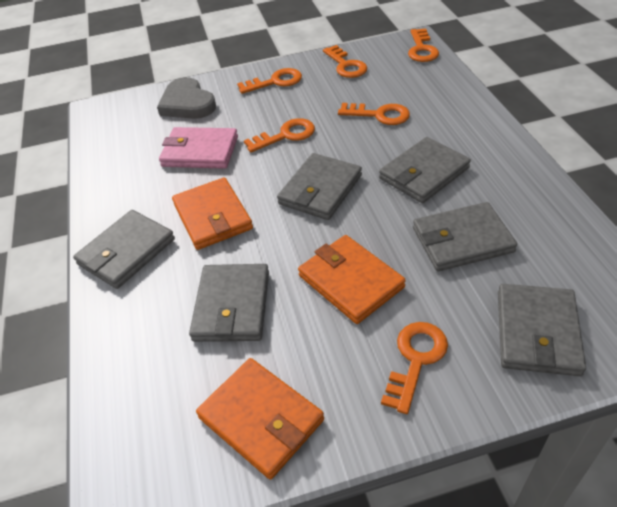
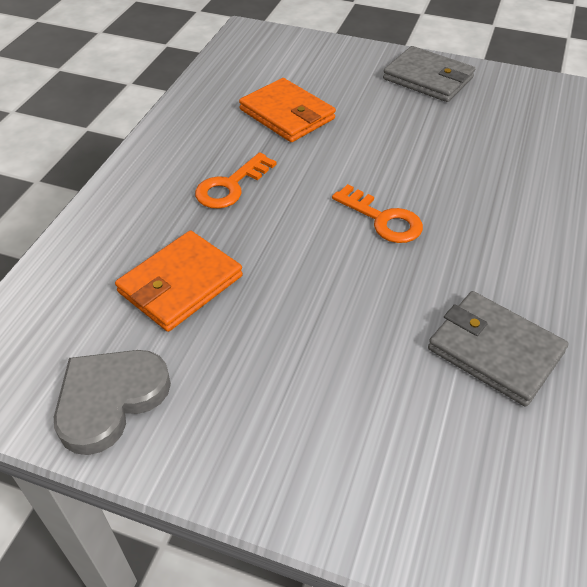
grey wallet: 6 -> 2
orange key: 6 -> 2
orange wallet: 3 -> 2
pink wallet: 1 -> 0

